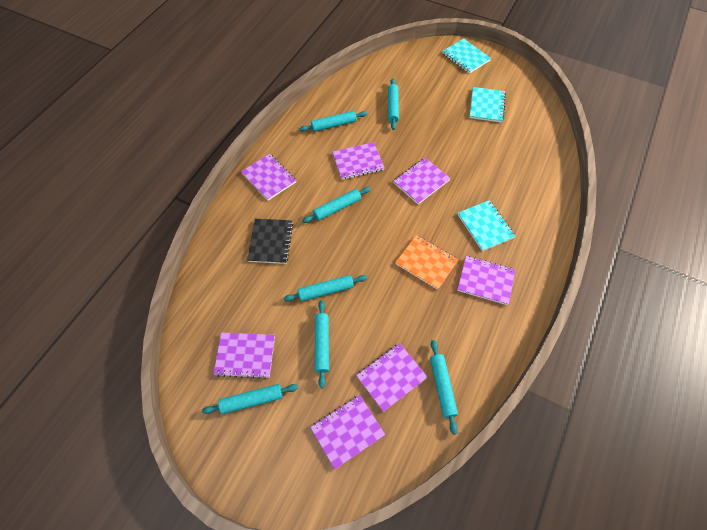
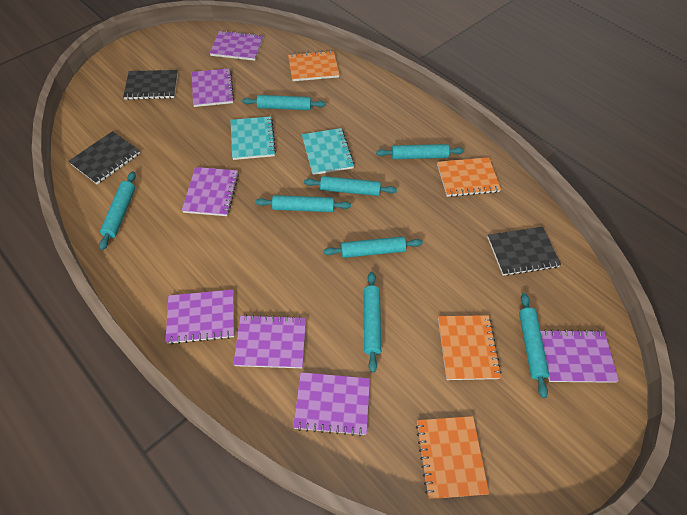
black notebook: 1 -> 3
orange notebook: 1 -> 4
turquoise notebook: 3 -> 2
turquoise rolling pin: 7 -> 8

